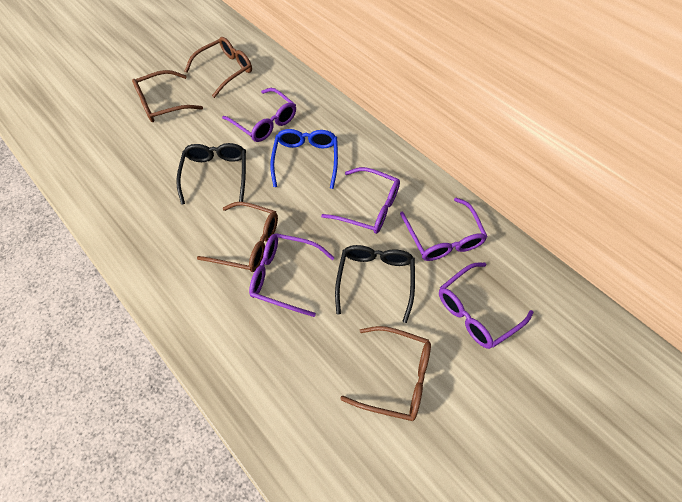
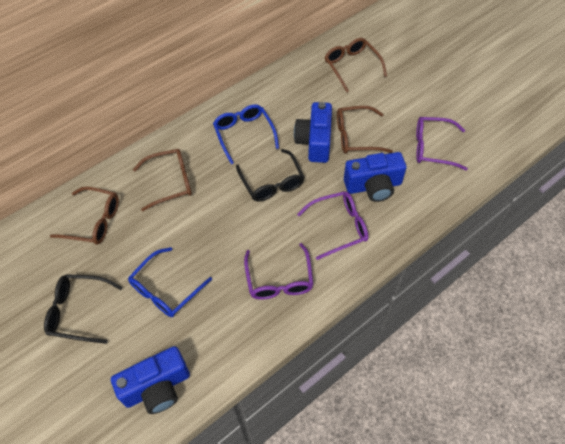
blue camera: 0 -> 3
blue glasses: 1 -> 2
purple glasses: 5 -> 3

